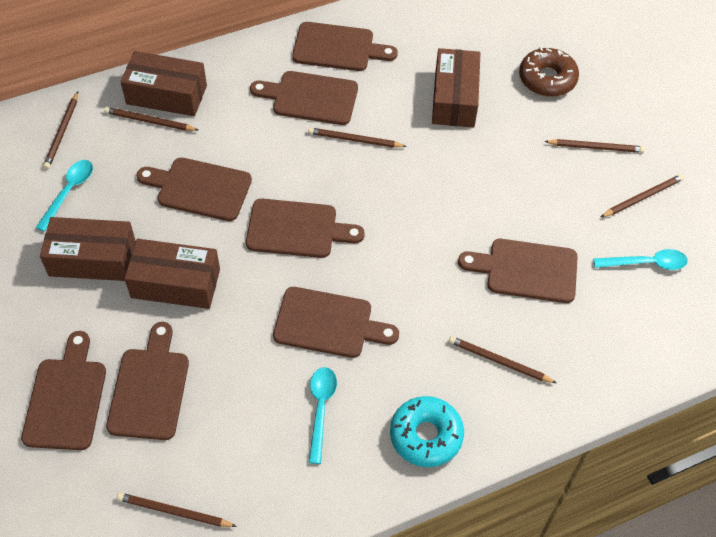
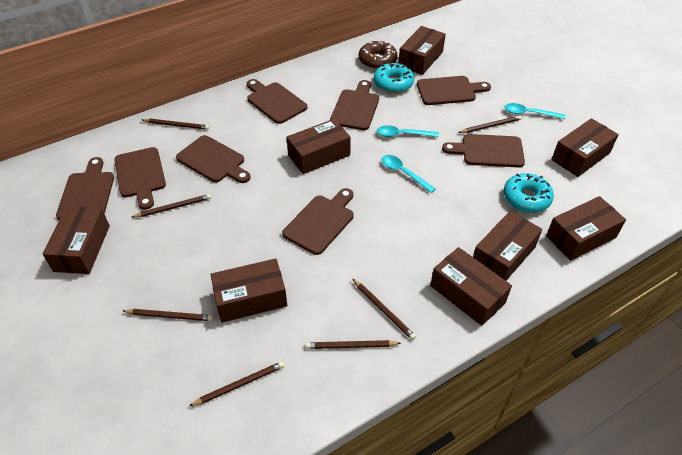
brown box: 4 -> 8
turquoise donut: 1 -> 2

